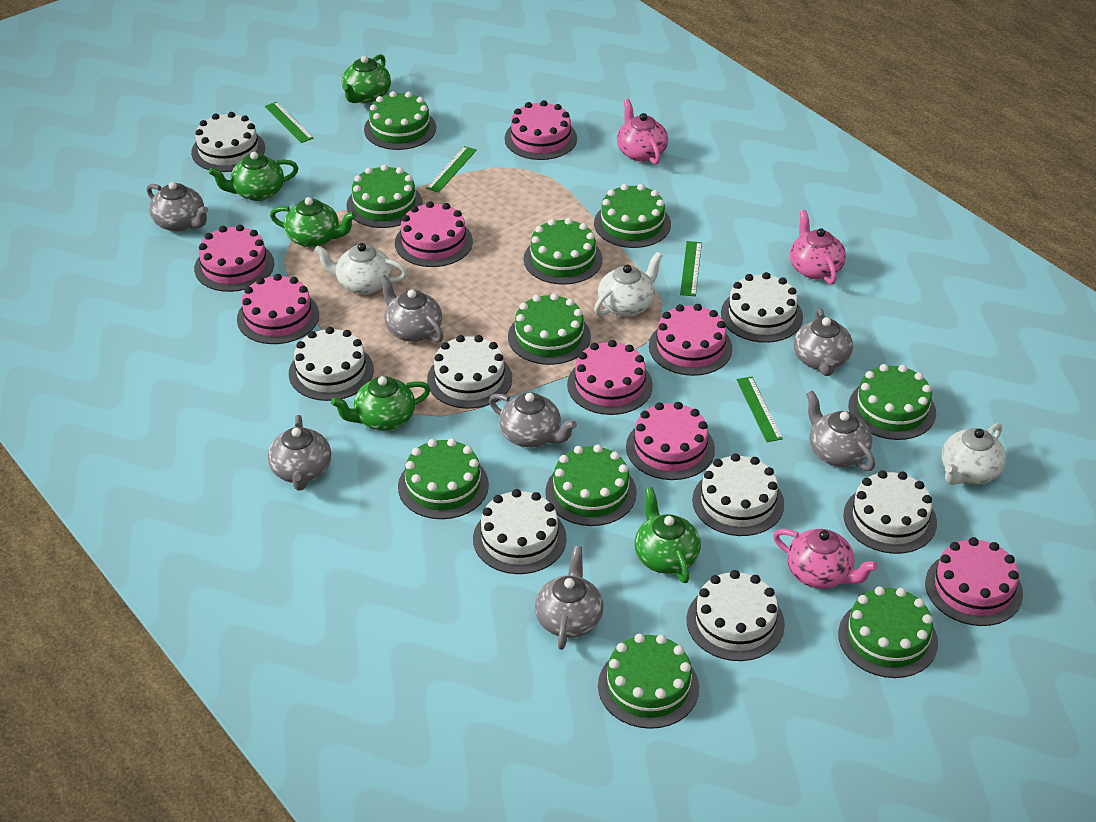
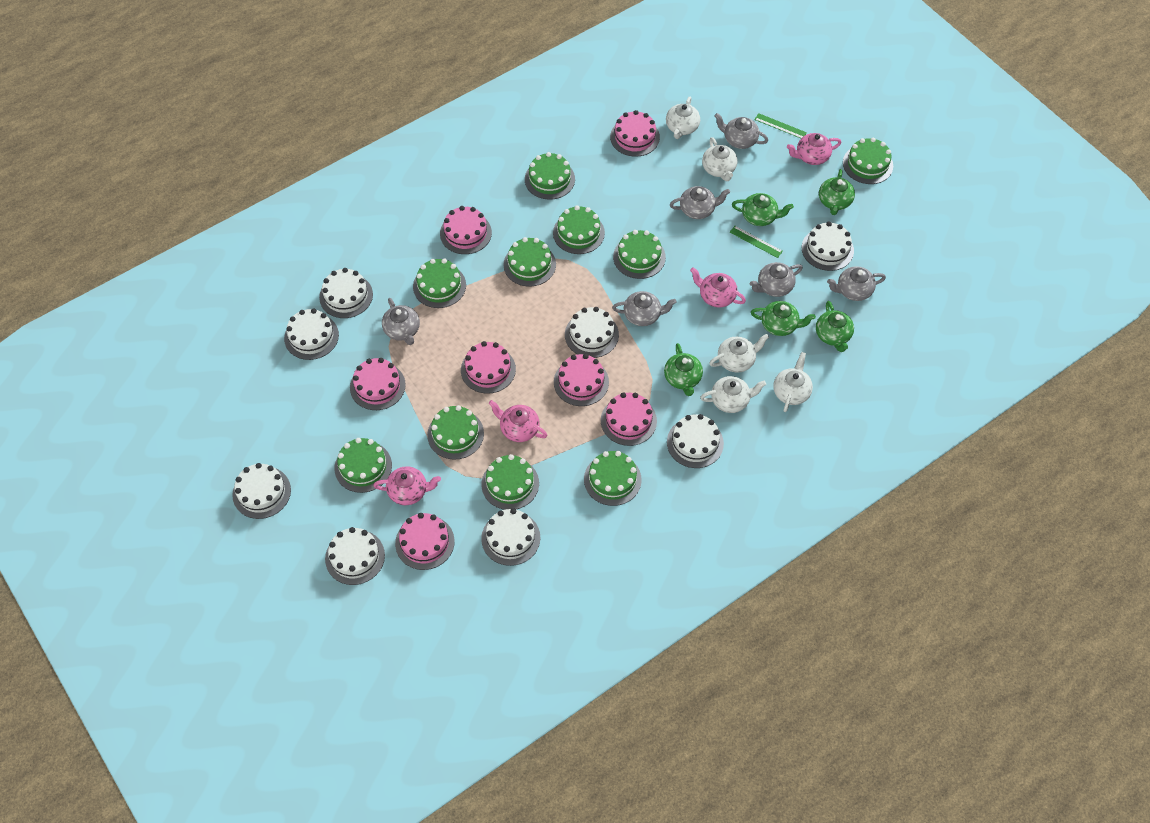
green ruler: 4 -> 2
grey teapot: 7 -> 6
pink cake: 8 -> 7
pink teapot: 3 -> 4
white teapot: 3 -> 5

